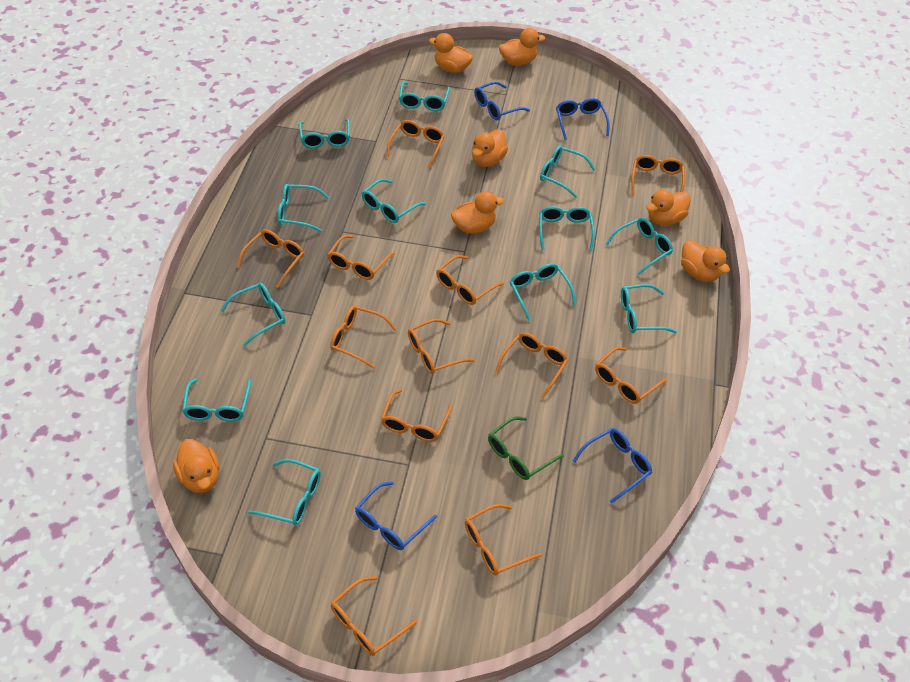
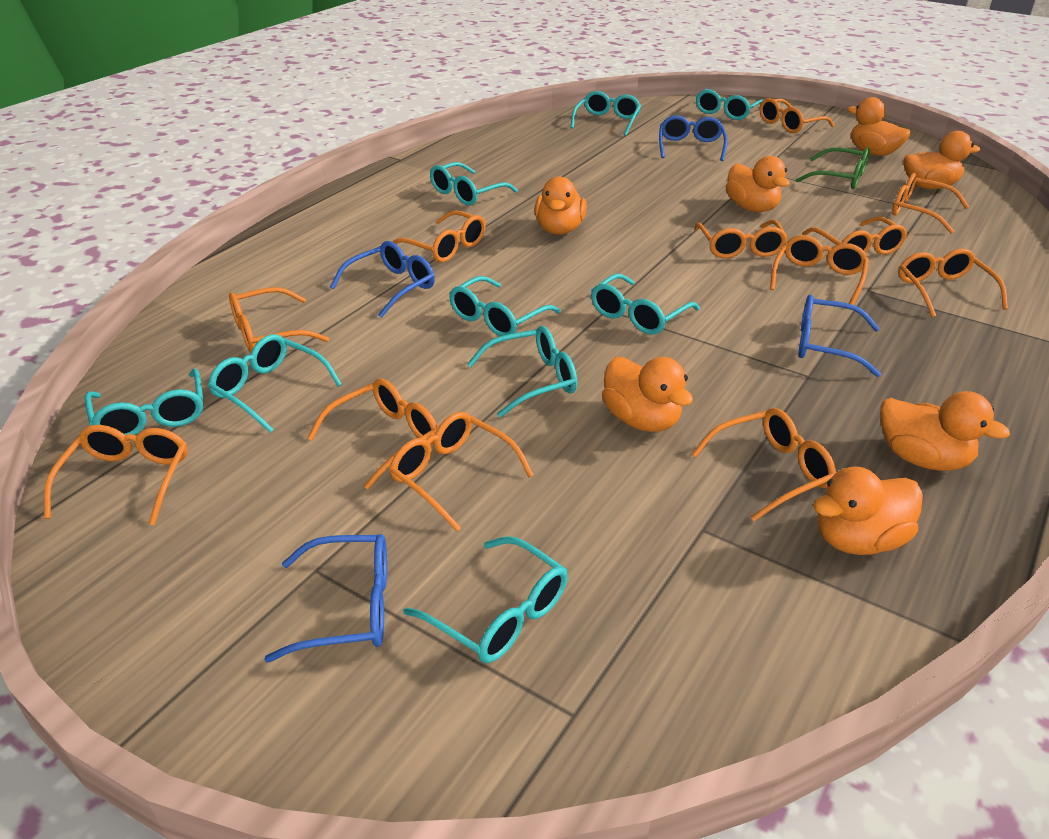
turquoise glasses: 12 -> 9

